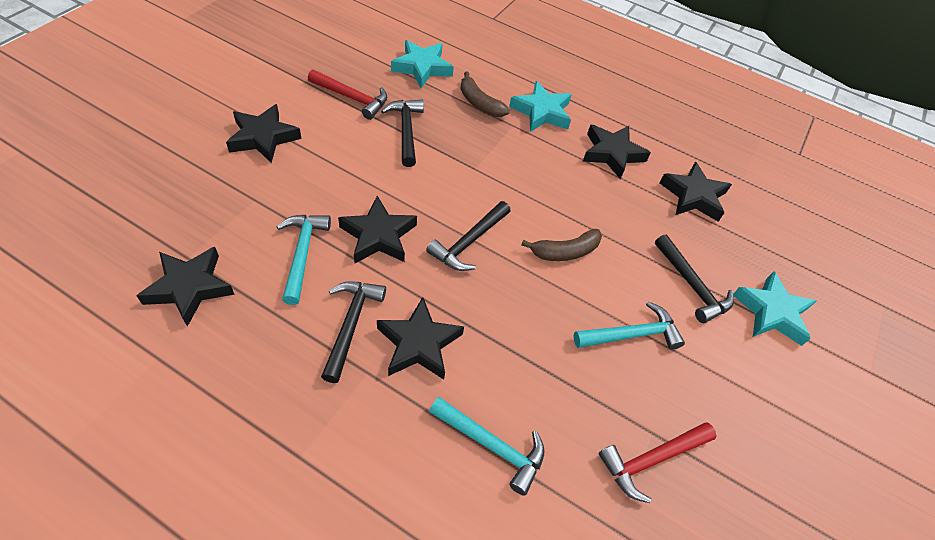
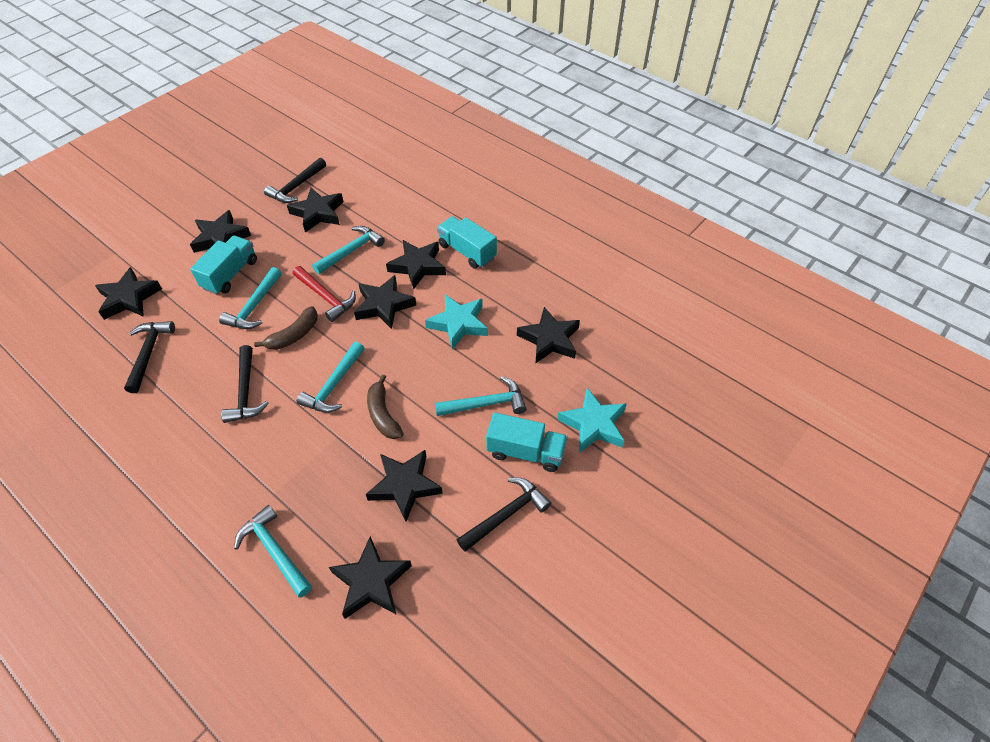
black star: 6 -> 8
red hammer: 2 -> 1
turquoise hammer: 3 -> 5
turquoise star: 3 -> 2
turquoise truck: 0 -> 3

